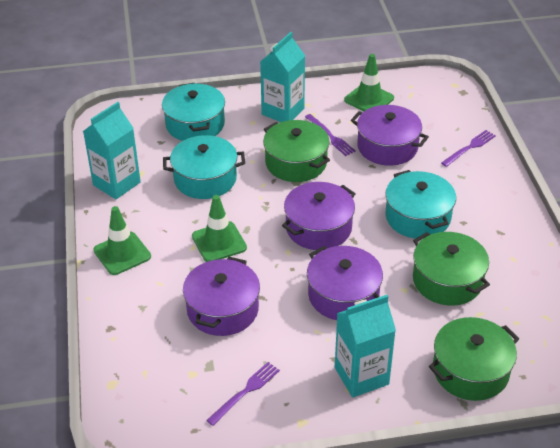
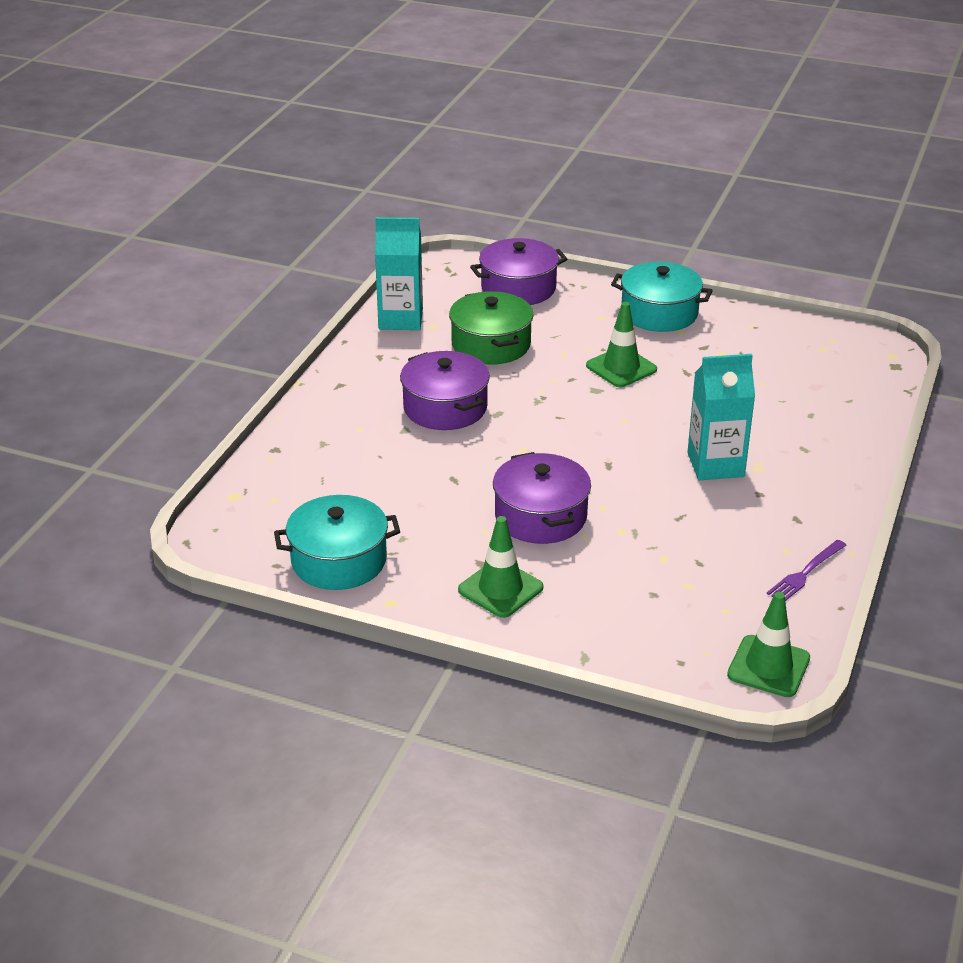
green pot: 3 -> 1
purple fork: 3 -> 1
purple pot: 4 -> 3
turquoise carton: 3 -> 2
turquoise pot: 3 -> 2

